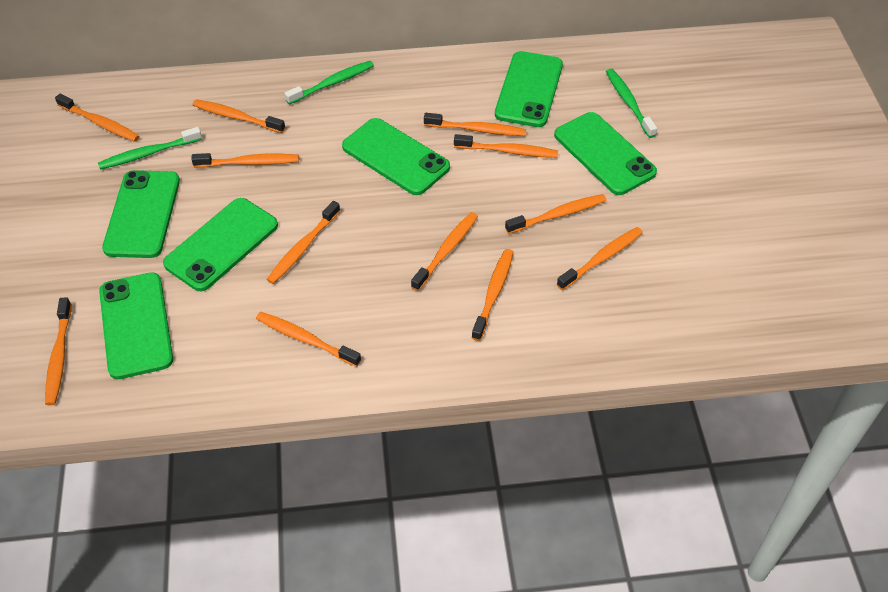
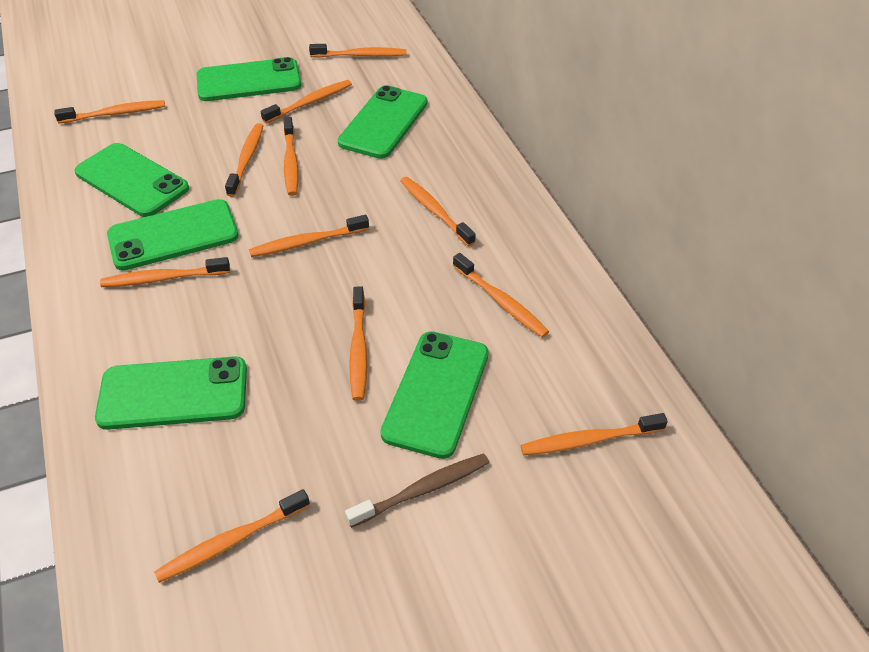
brown toothbrush: 0 -> 1
green toothbrush: 3 -> 0

